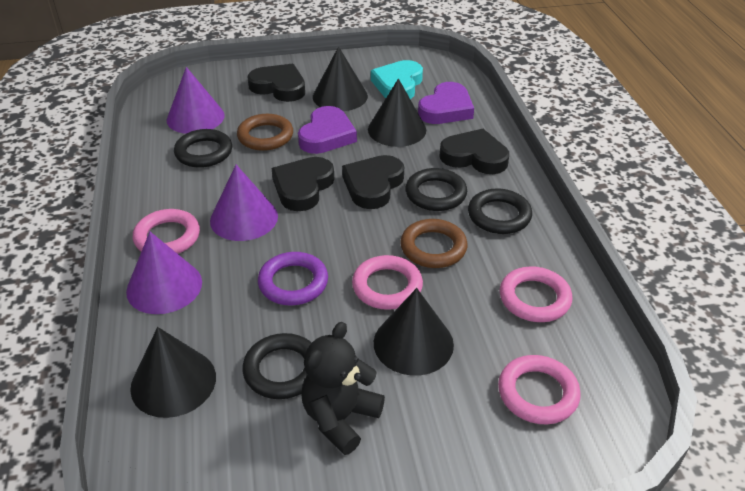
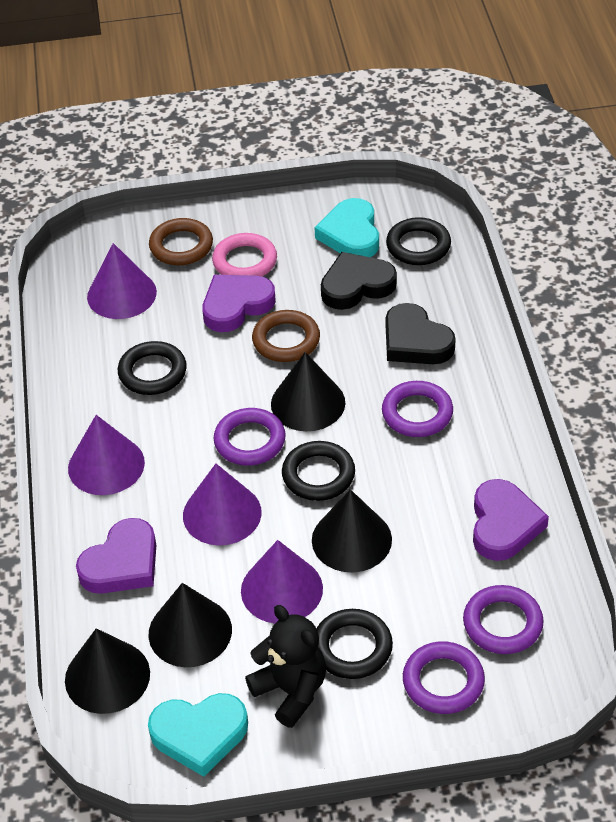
black heart: 4 -> 2
pink ring: 4 -> 1
purple cone: 3 -> 4
purple heart: 2 -> 3
purple ring: 1 -> 4
turquoise heart: 1 -> 2

